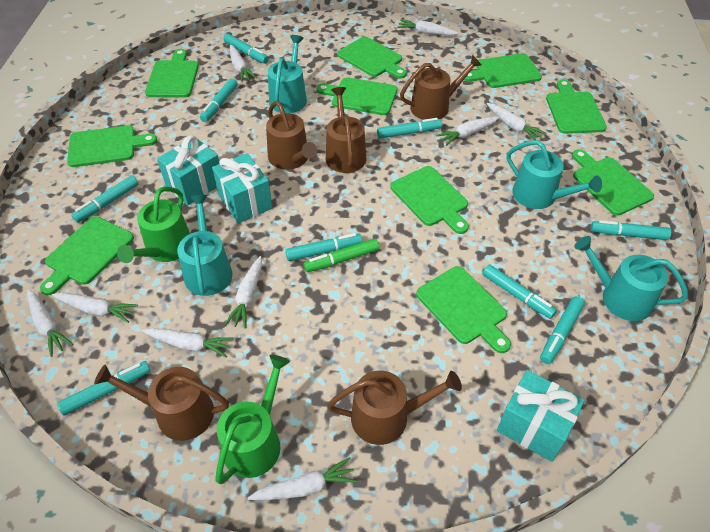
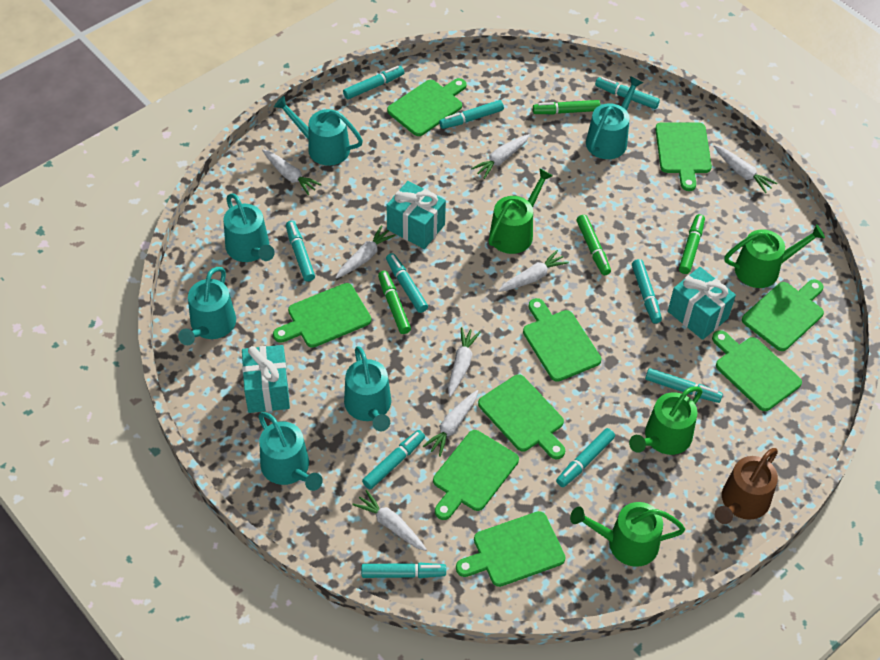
brown watering can: 5 -> 1
green cutting board: 10 -> 9
green marker: 1 -> 4
green watering can: 2 -> 4
turquoise marker: 9 -> 10
turquoise watering can: 4 -> 6
white carrot: 9 -> 8

